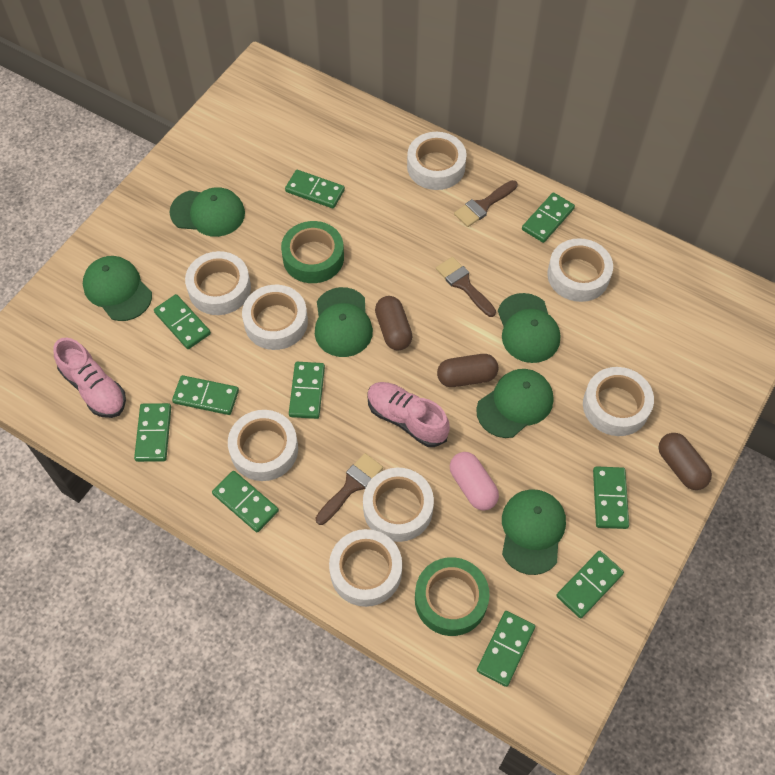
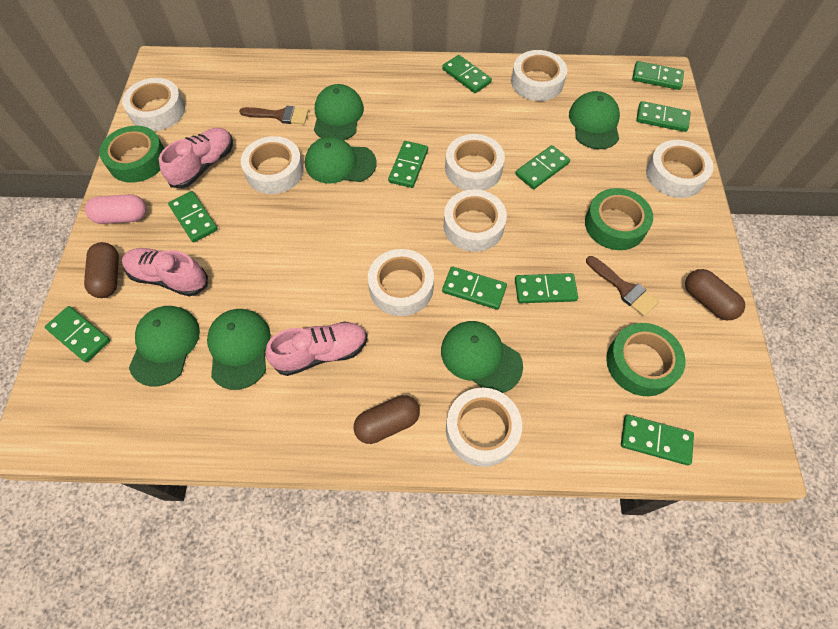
brown brush: 3 -> 2
green tape: 2 -> 3
pink shoe: 2 -> 3

